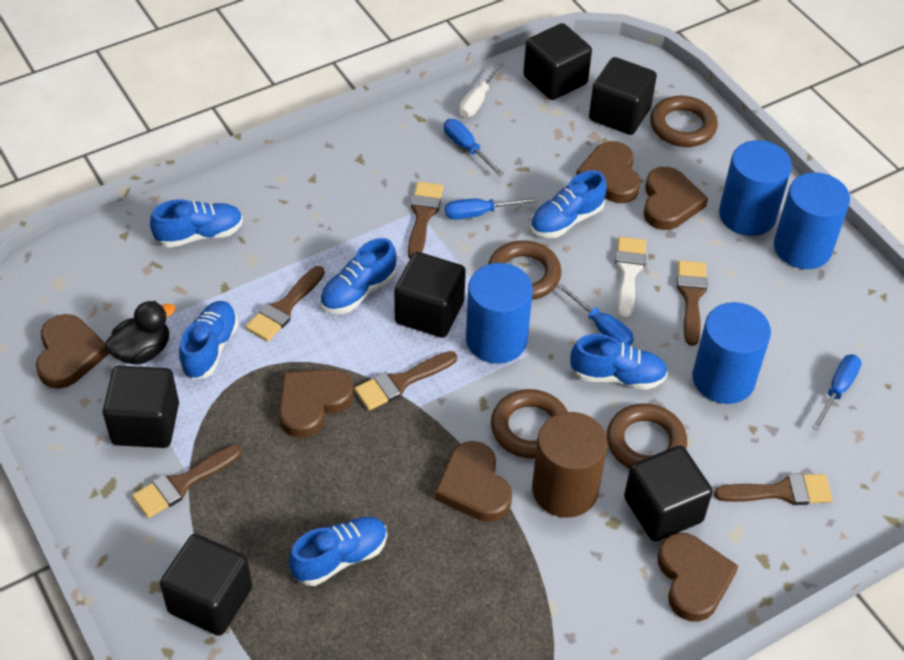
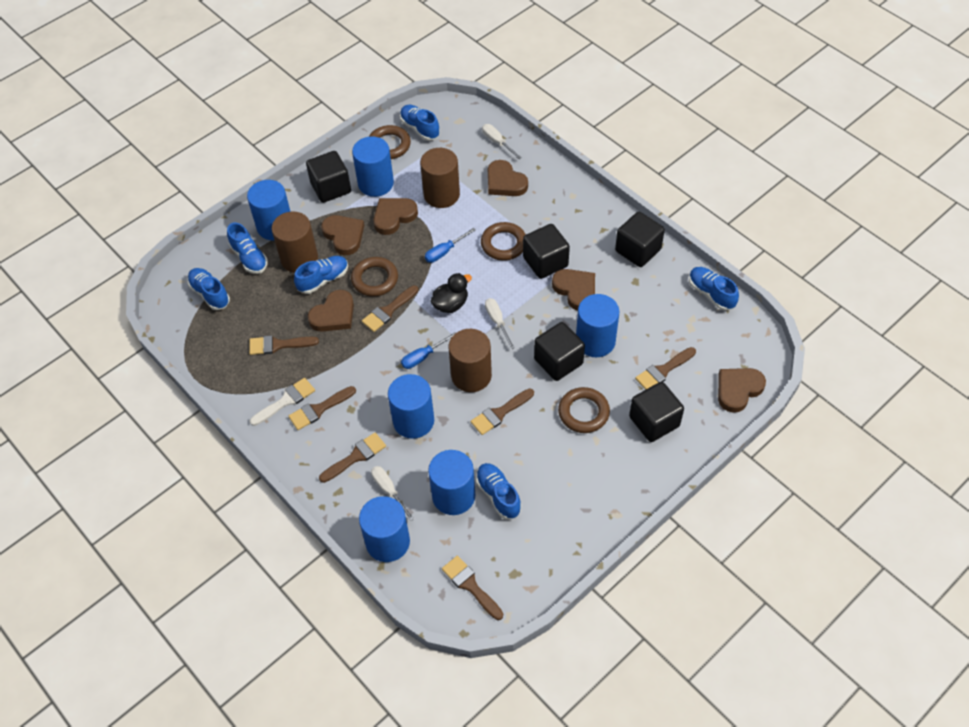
black cube: 6 -> 5
blue cylinder: 4 -> 6
blue screwdriver: 4 -> 2
brown brush: 6 -> 7
brown cylinder: 1 -> 3
white screwdriver: 1 -> 3

